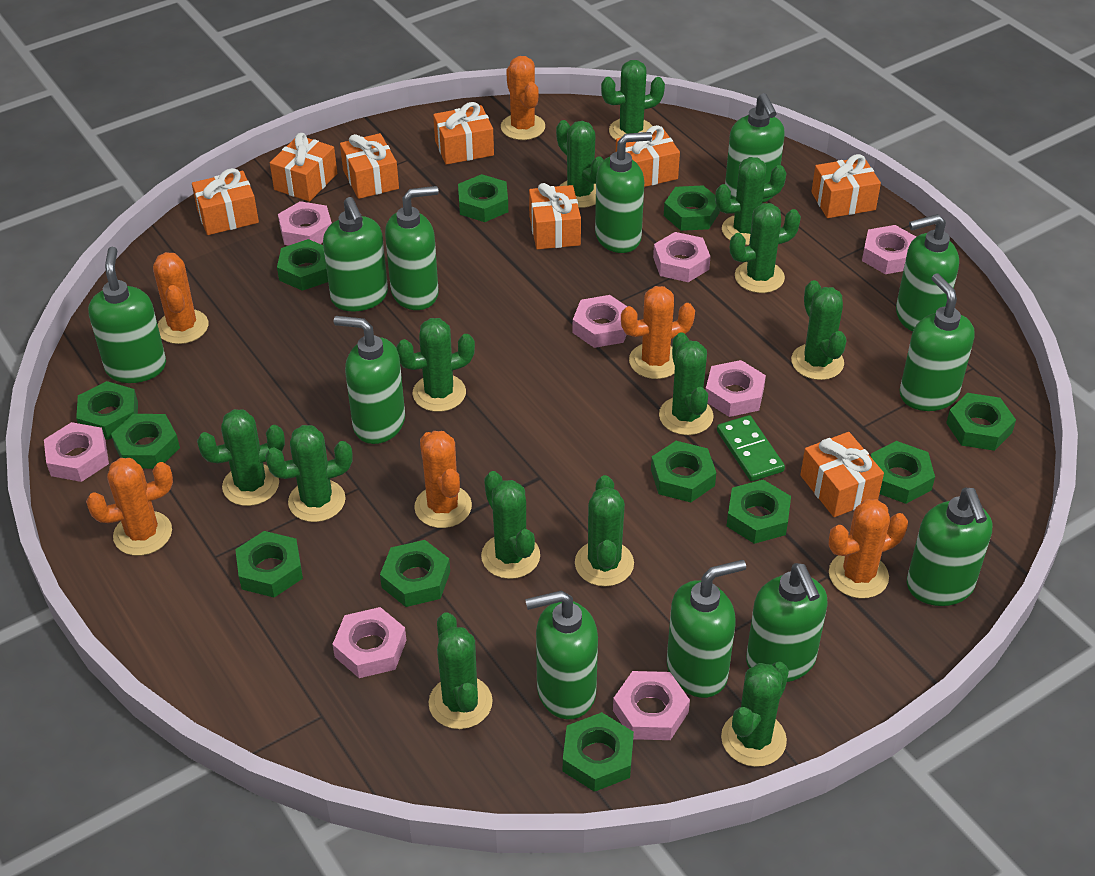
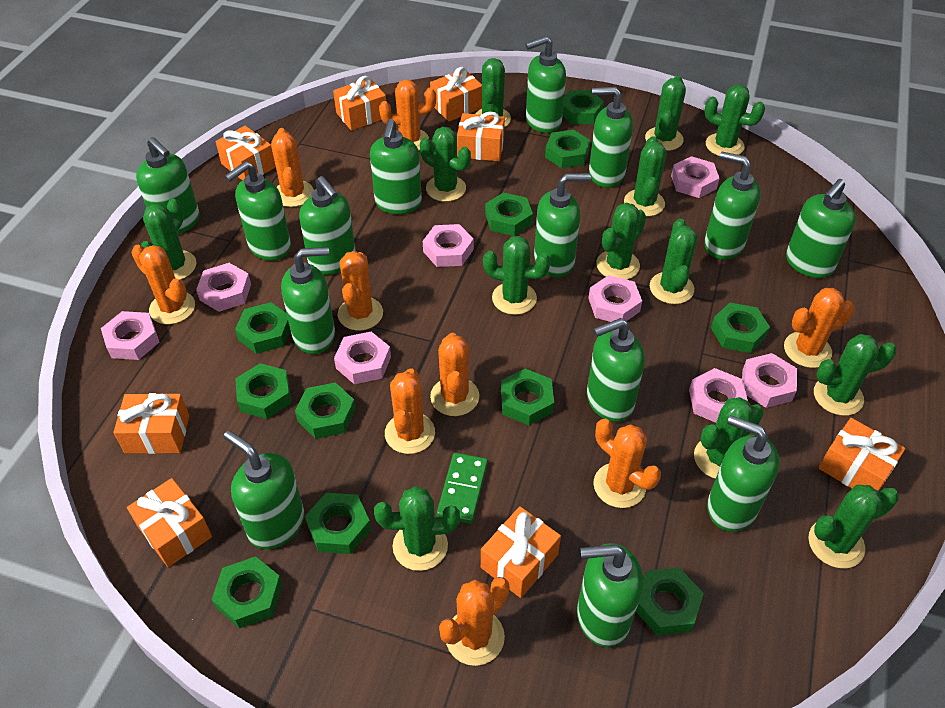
green nut: 12 -> 11
green soap dispenser: 12 -> 14
orange cactus: 6 -> 9

